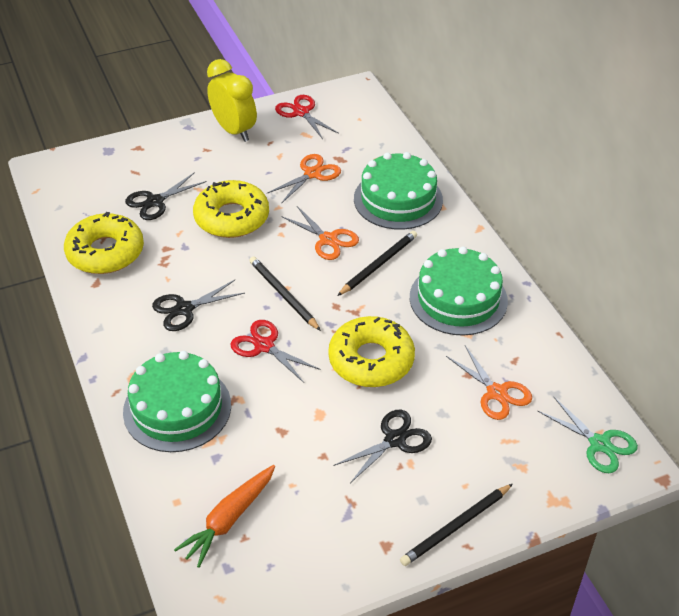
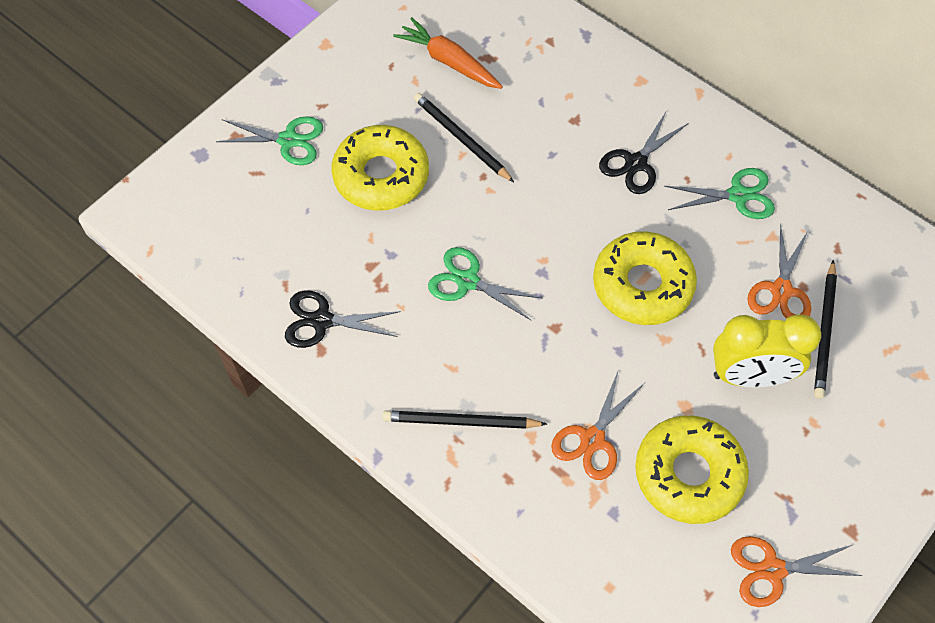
black scissors: 3 -> 2
green cake: 3 -> 0
green scissors: 1 -> 3
red scissors: 2 -> 0

